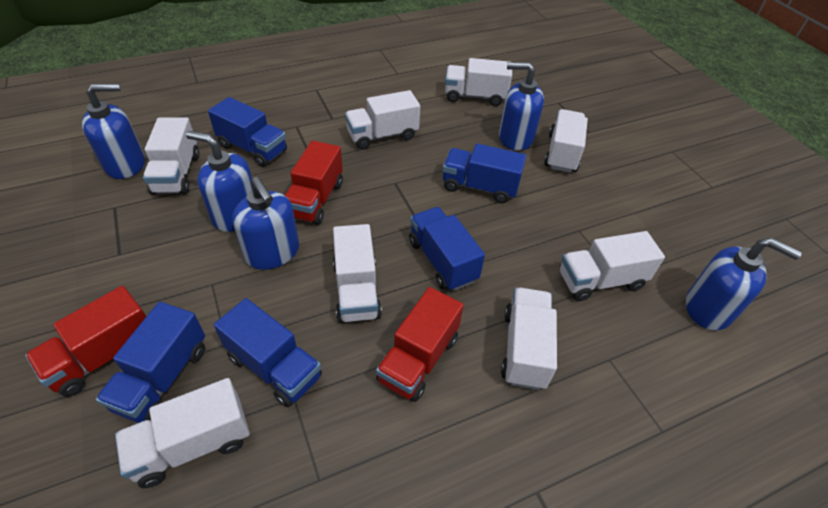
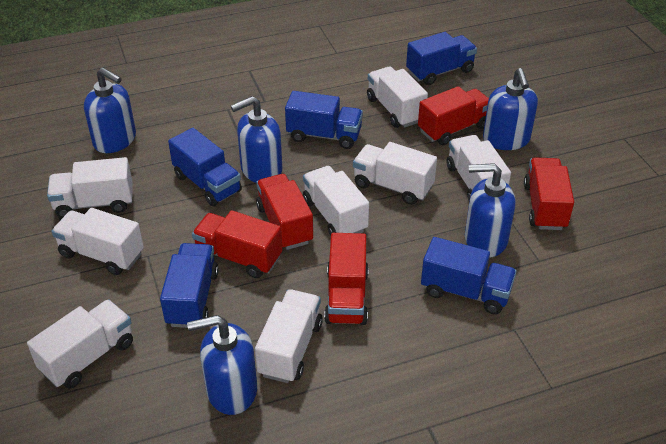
red truck: 3 -> 5

